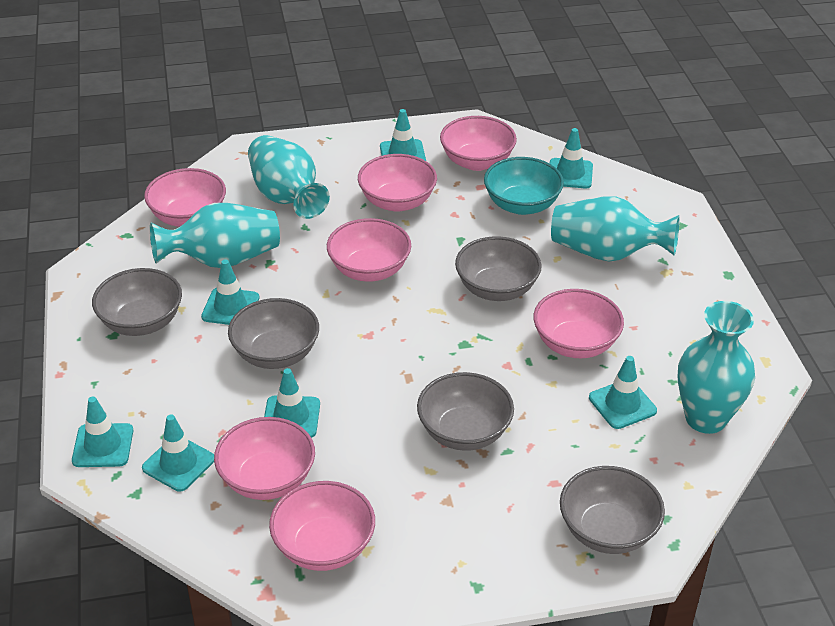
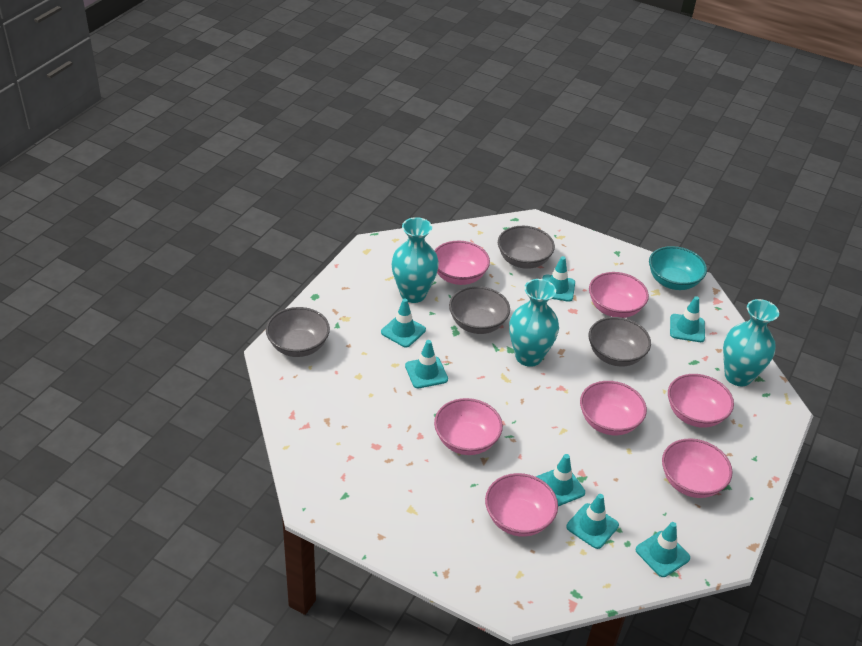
grey bowl: 5 -> 4
turquoise vase: 4 -> 3

